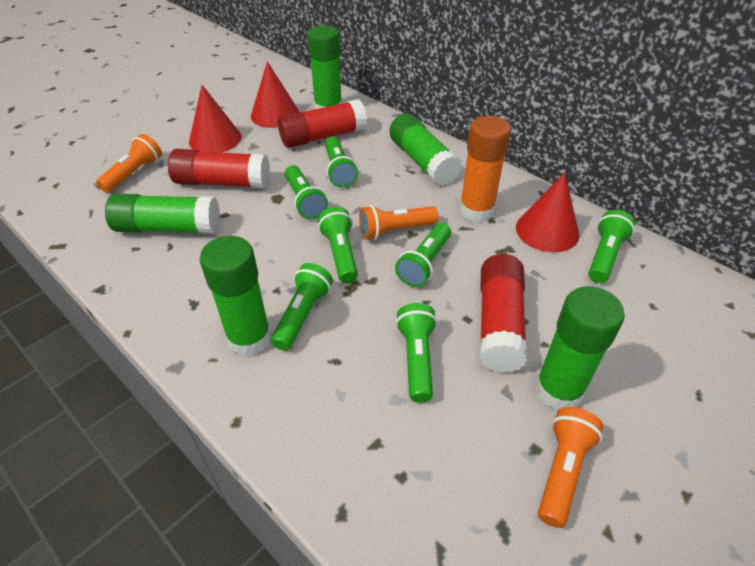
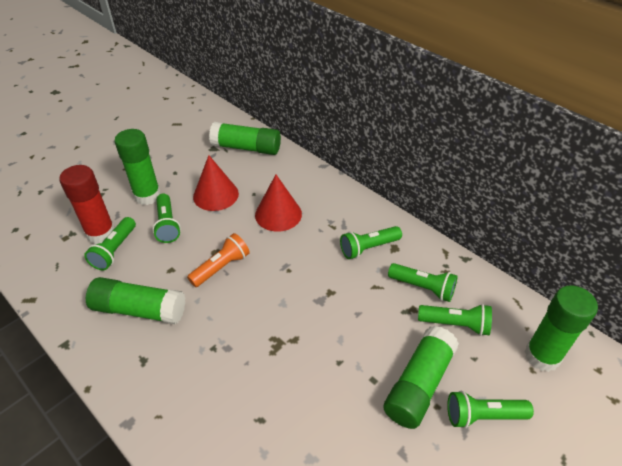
green flashlight: 7 -> 6
orange flashlight: 3 -> 1
orange glue stick: 1 -> 0
red cone: 3 -> 2
red glue stick: 3 -> 1

